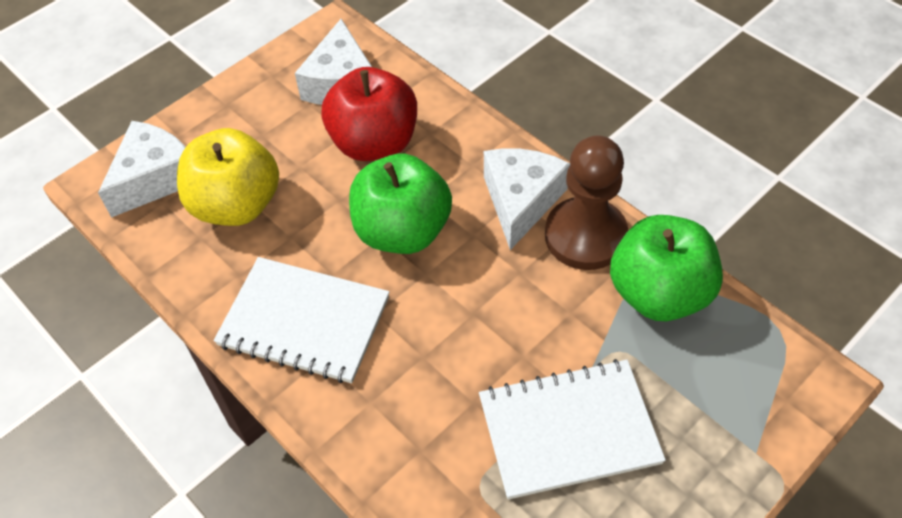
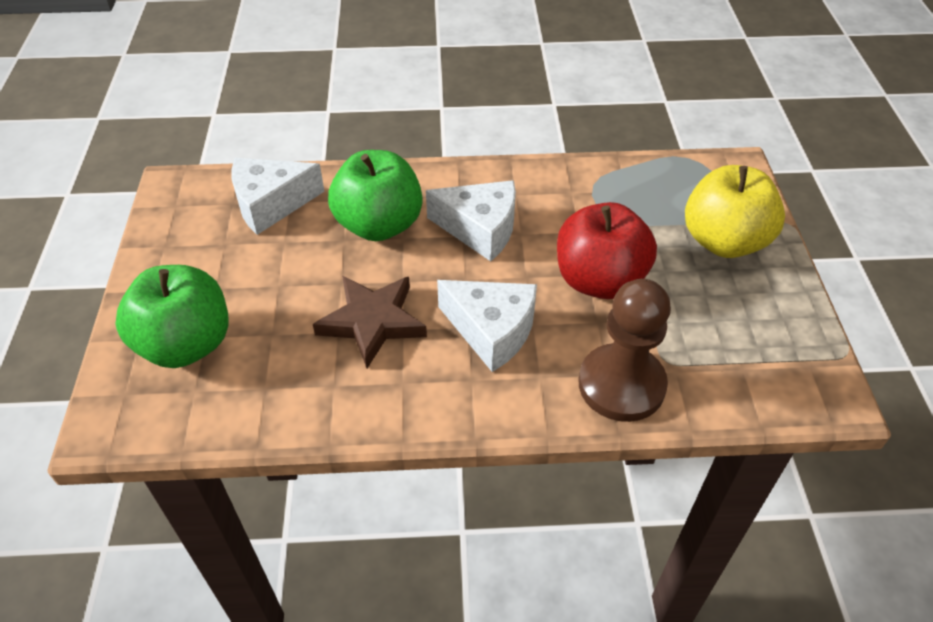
brown star: 0 -> 1
white notebook: 2 -> 0

